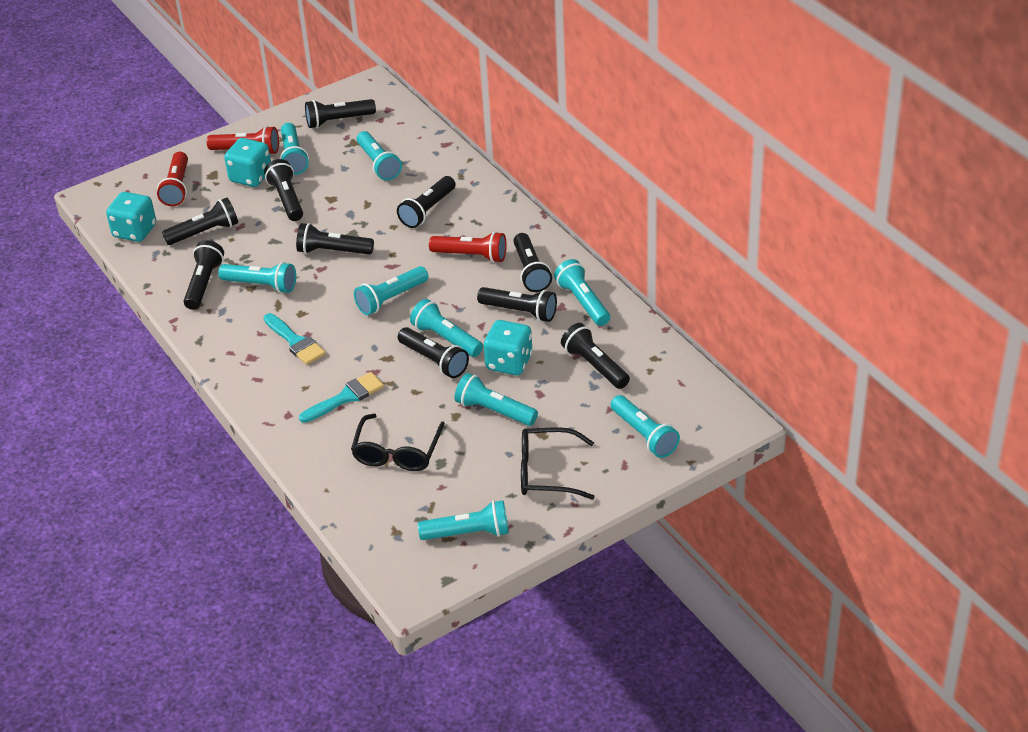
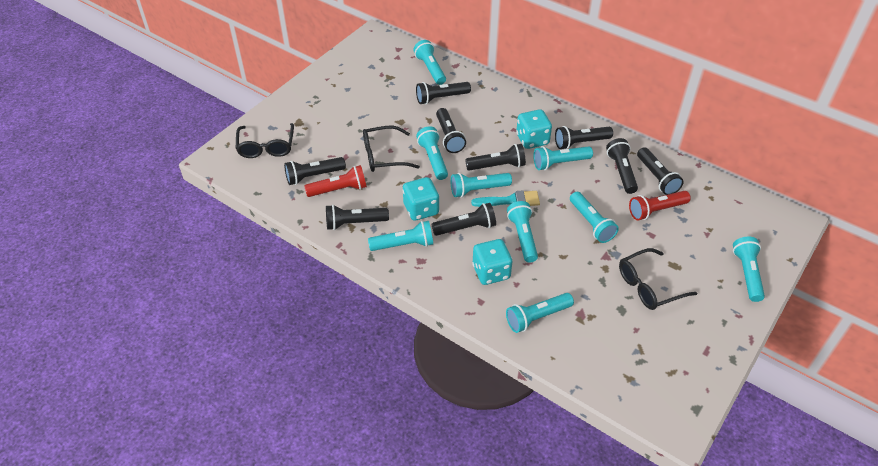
black flashlight: 10 -> 9
black glasses: 2 -> 3
red flashlight: 3 -> 2
turquoise brush: 2 -> 1

